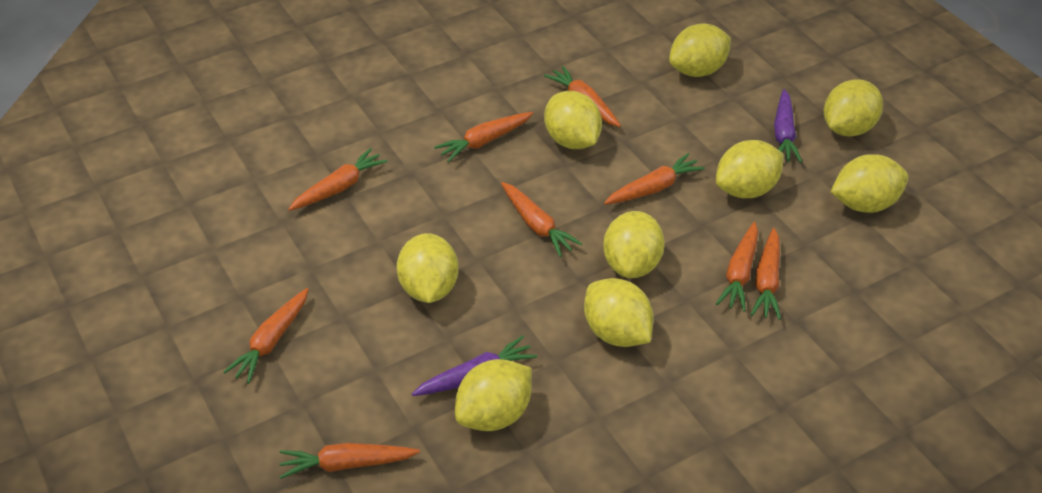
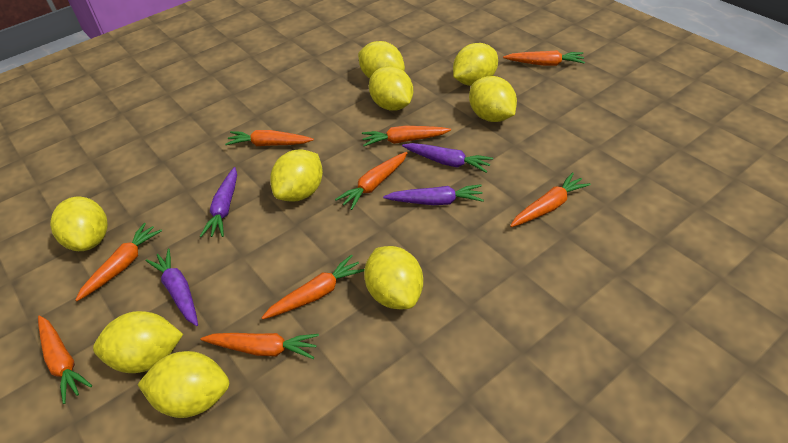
purple carrot: 2 -> 4

